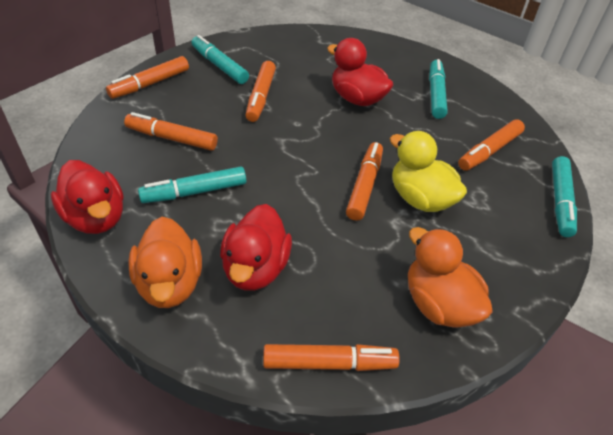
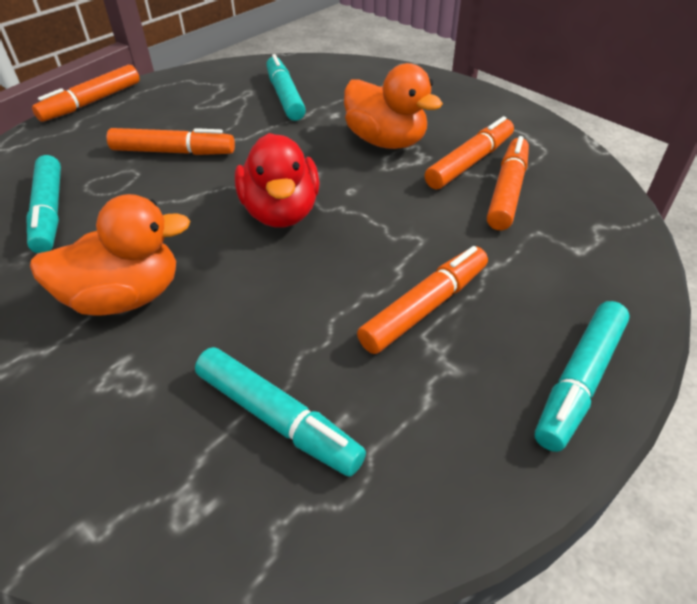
orange marker: 6 -> 5
red duck: 3 -> 1
yellow duck: 1 -> 0

